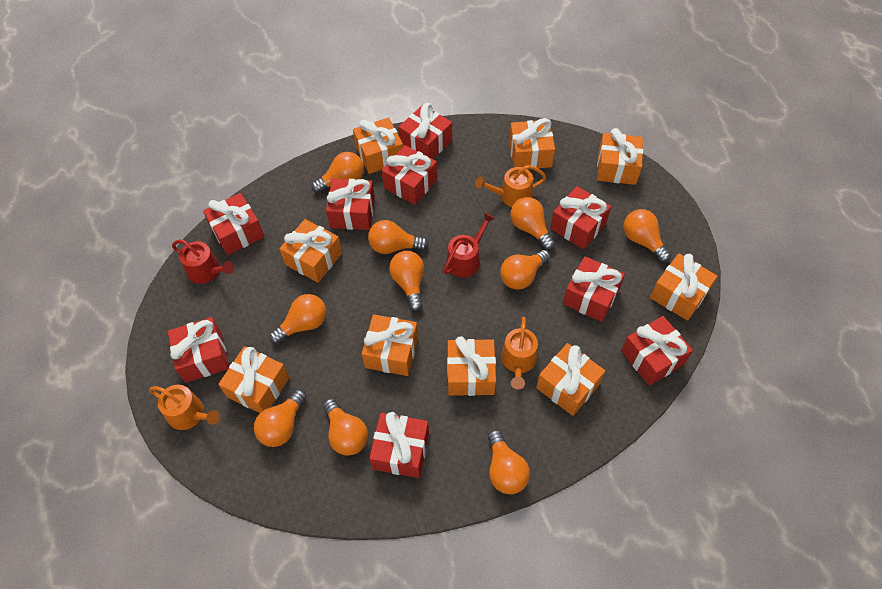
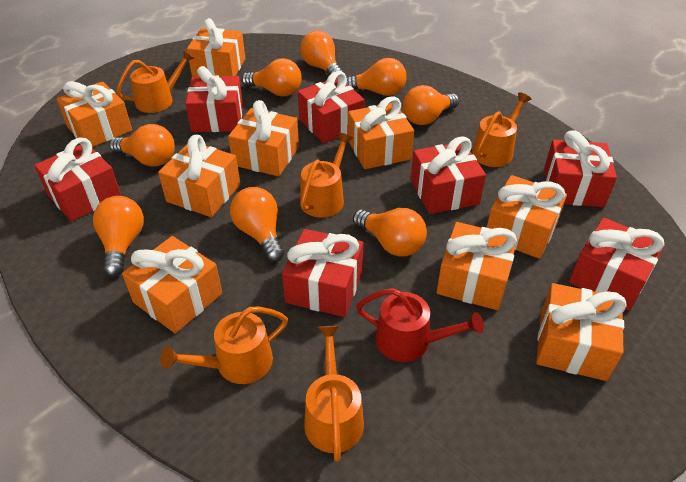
orange light bulb: 10 -> 8
orange watering can: 3 -> 5
red gift: 9 -> 7
red watering can: 2 -> 1

